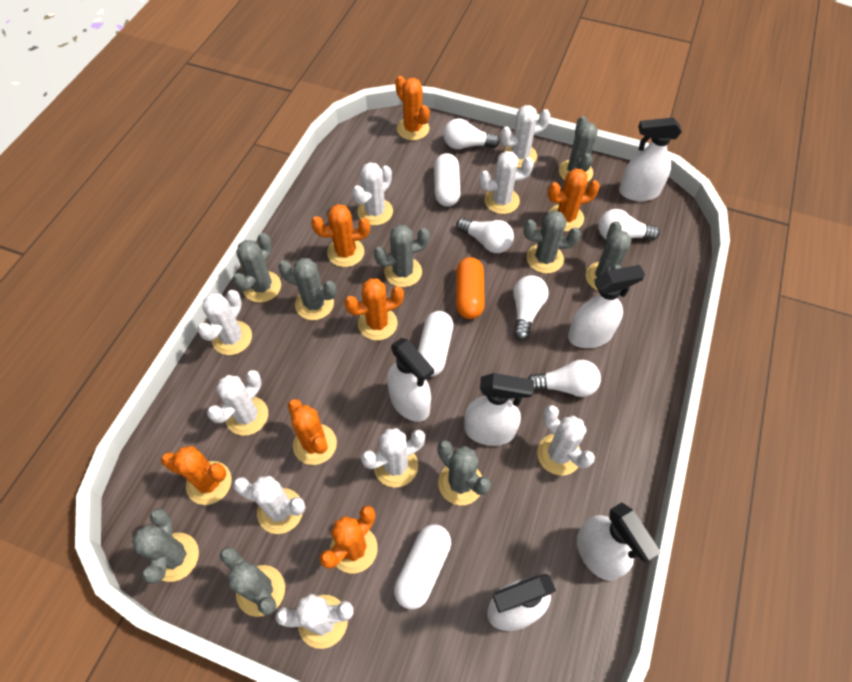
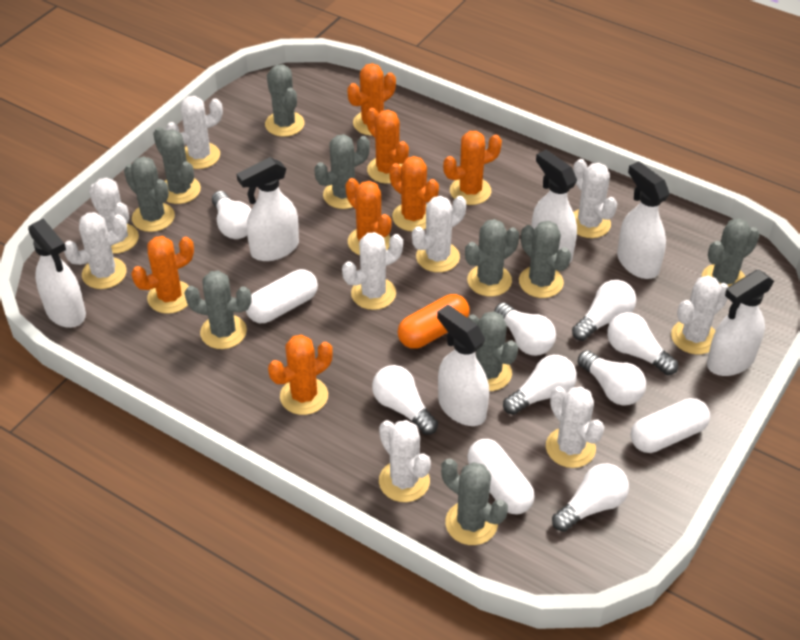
grey cactus: 9 -> 10
white light bulb: 5 -> 8

